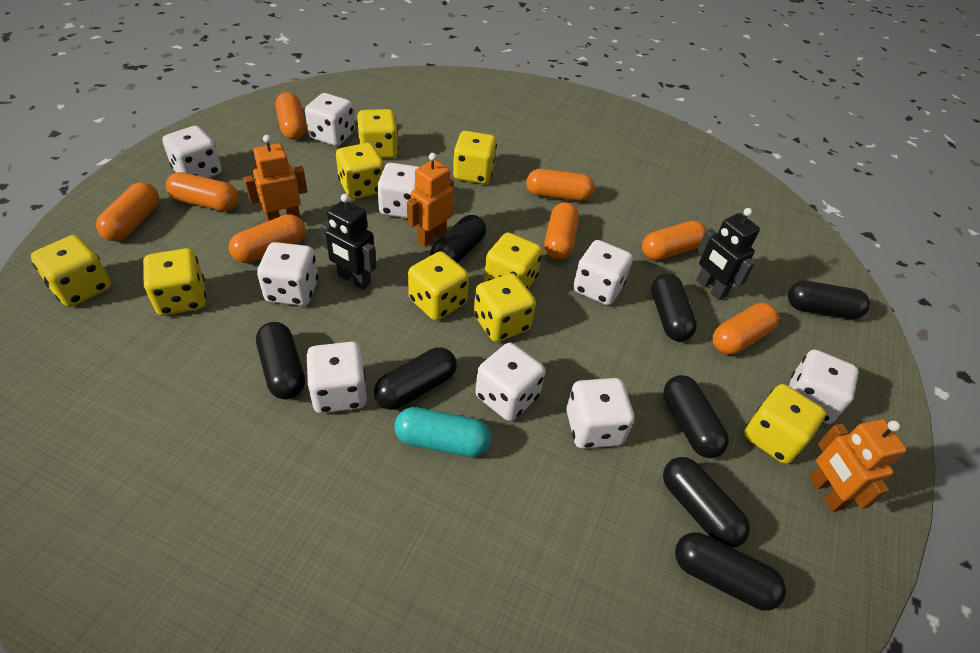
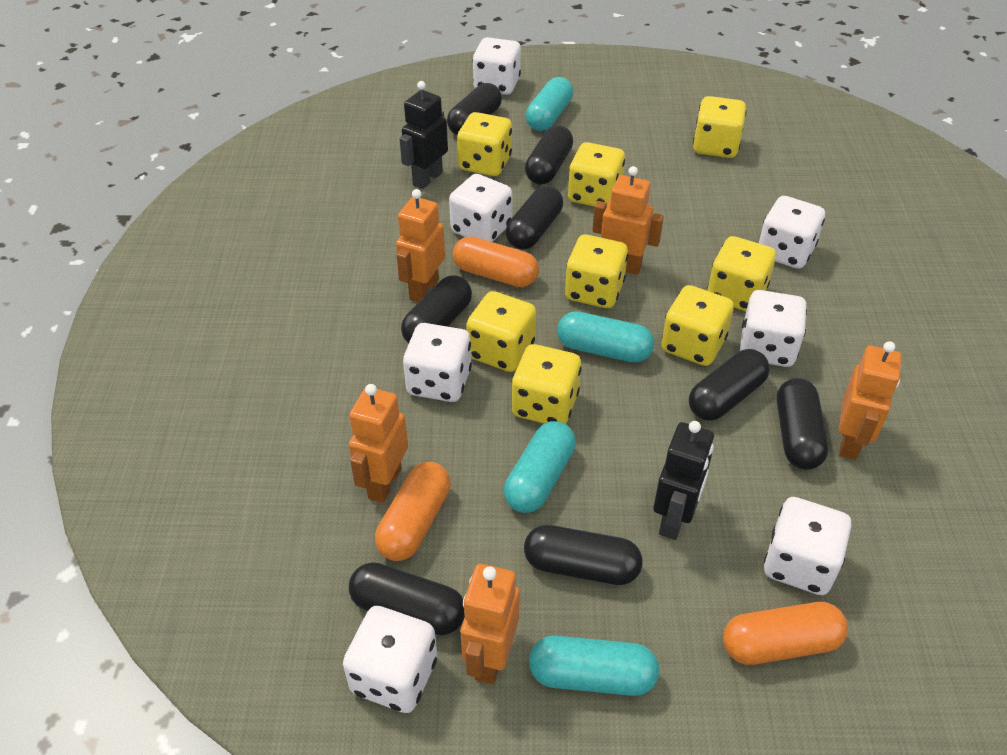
orange capsule: 8 -> 3
orange robot: 3 -> 5
turquoise capsule: 1 -> 4
white dice: 9 -> 7
yellow dice: 9 -> 8

